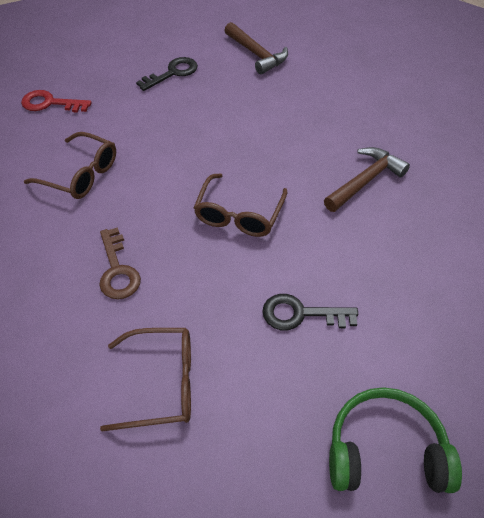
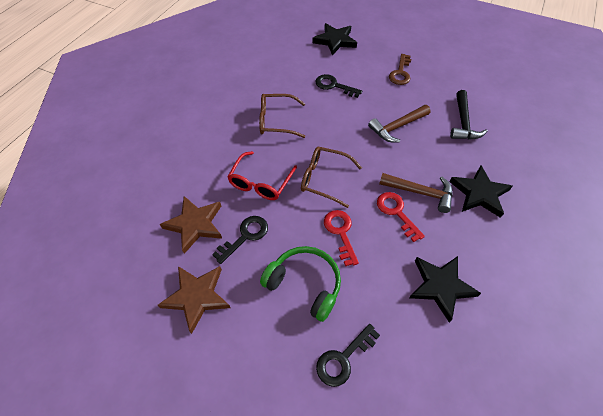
black hammer: 0 -> 1
black key: 2 -> 3
black star: 0 -> 3
brown glasses: 3 -> 2
brown star: 0 -> 2
red glasses: 0 -> 1
red key: 1 -> 2

